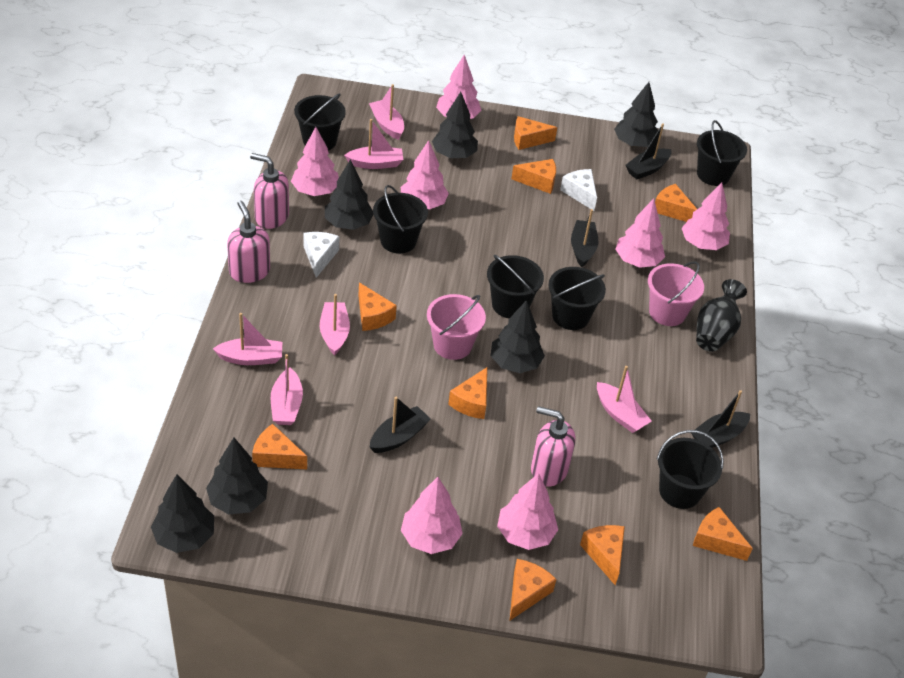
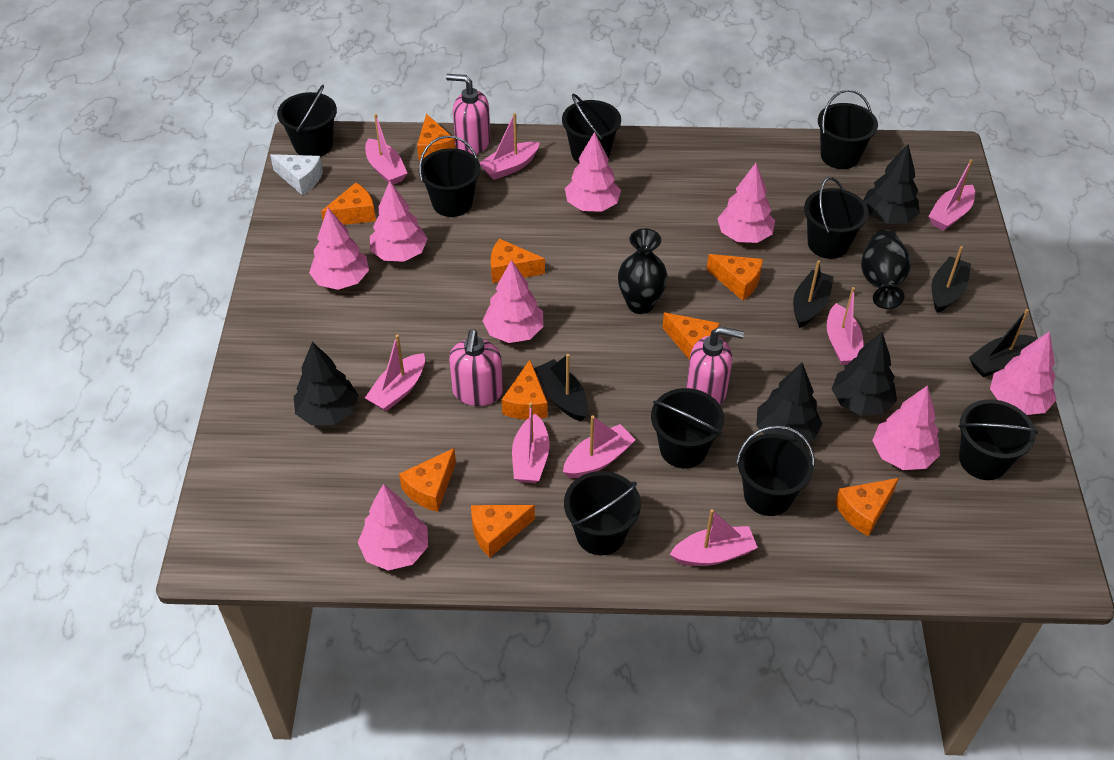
black bucket: 6 -> 9
black tree: 6 -> 4
black vase: 1 -> 2
pink boat: 6 -> 8
pink bucket: 2 -> 0
pink tree: 7 -> 8
white cheese: 2 -> 1

